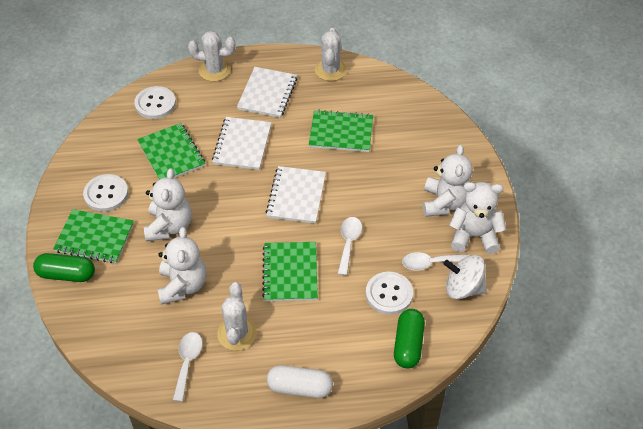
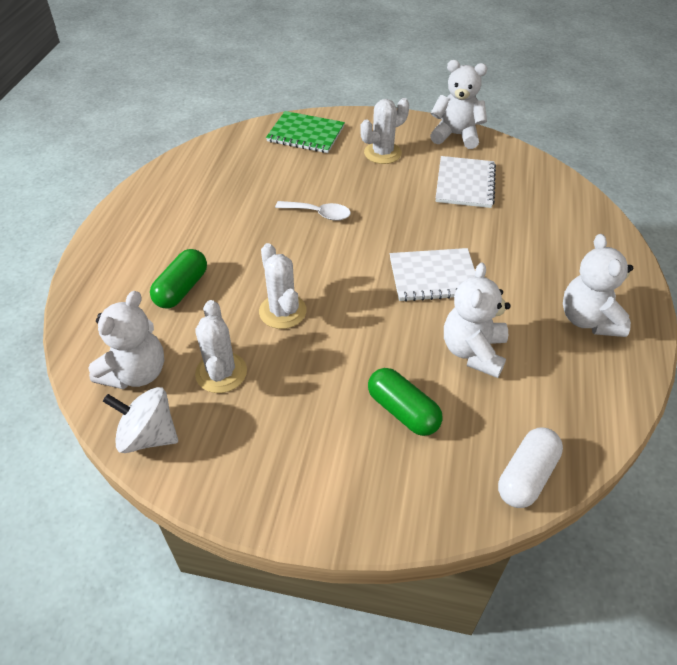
green notebook: 4 -> 1
white button: 3 -> 0
white notebook: 3 -> 2
white spoon: 3 -> 1

